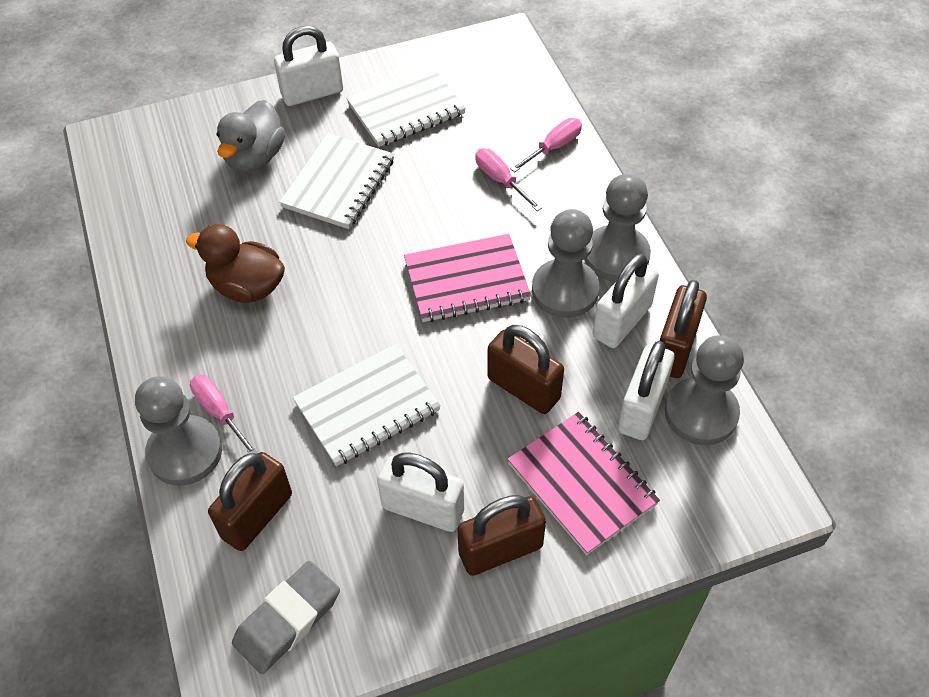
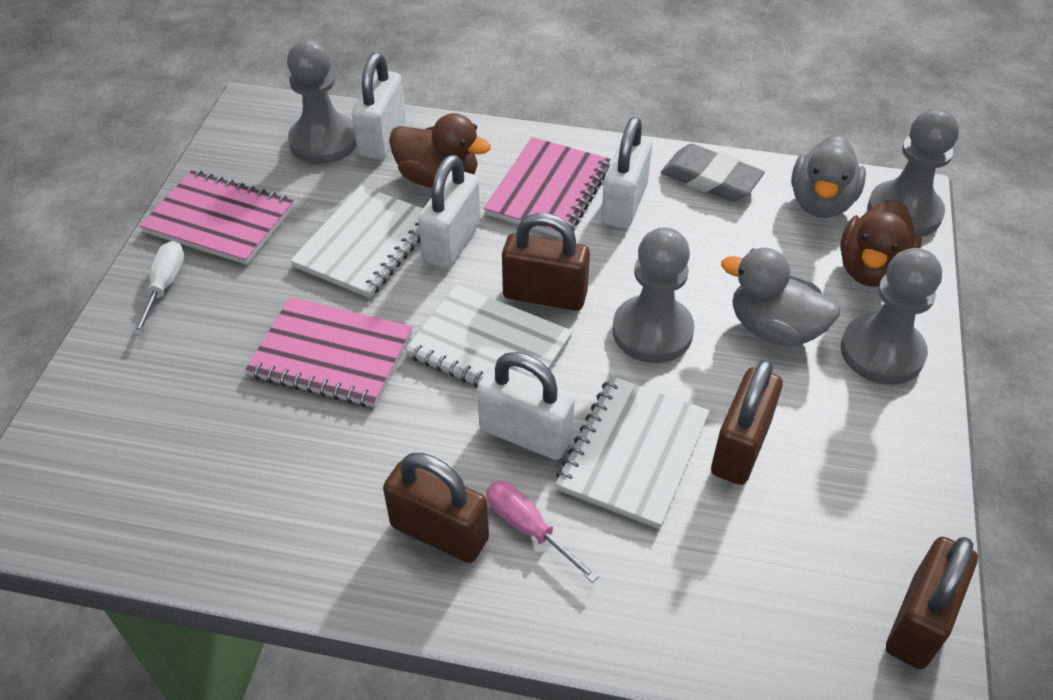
brown duck: 1 -> 2
grey duck: 1 -> 2
pink notebook: 2 -> 3
pink screwdriver: 3 -> 1
white screwdriver: 0 -> 1

